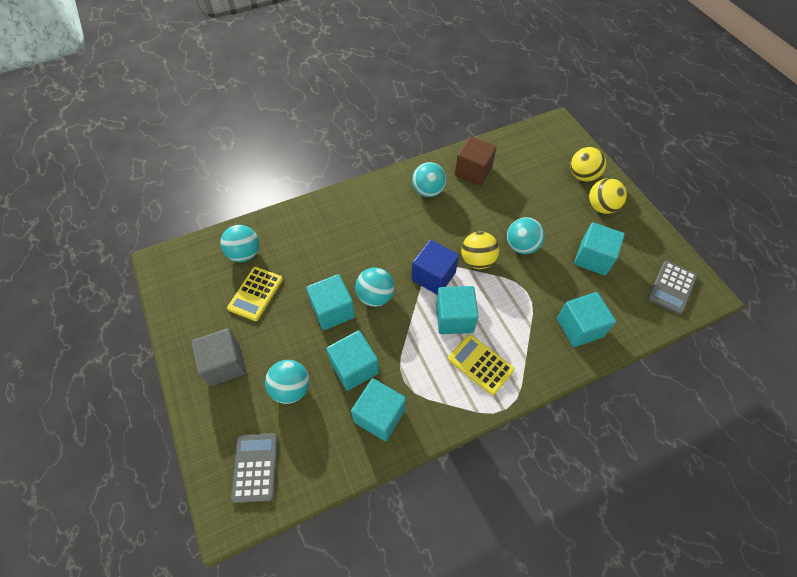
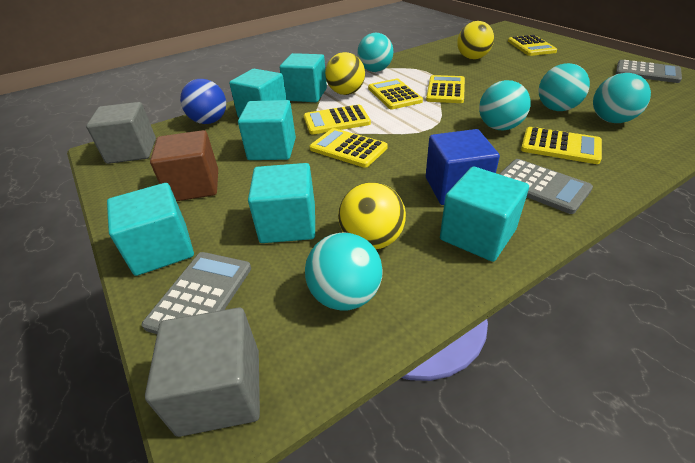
blue ball: 0 -> 1
grey calculator: 2 -> 3
grey cube: 1 -> 2
yellow calculator: 2 -> 6

